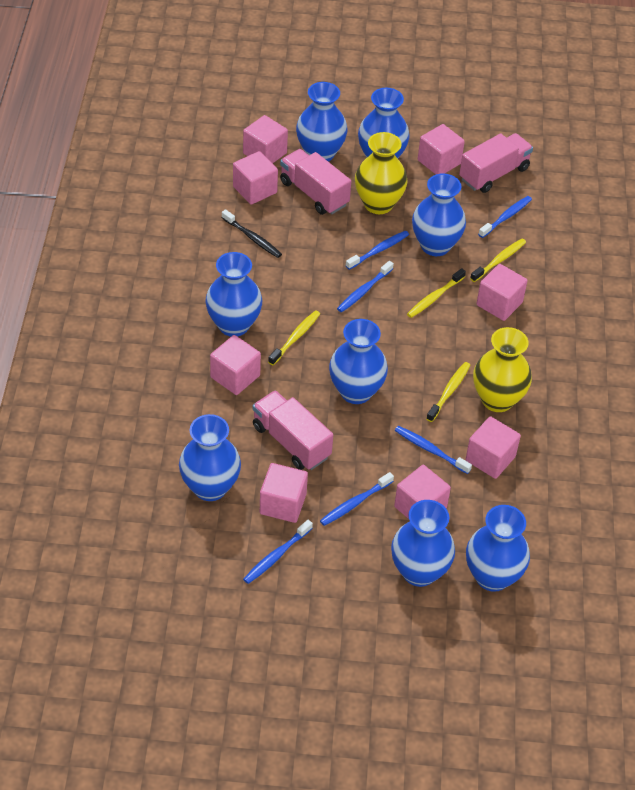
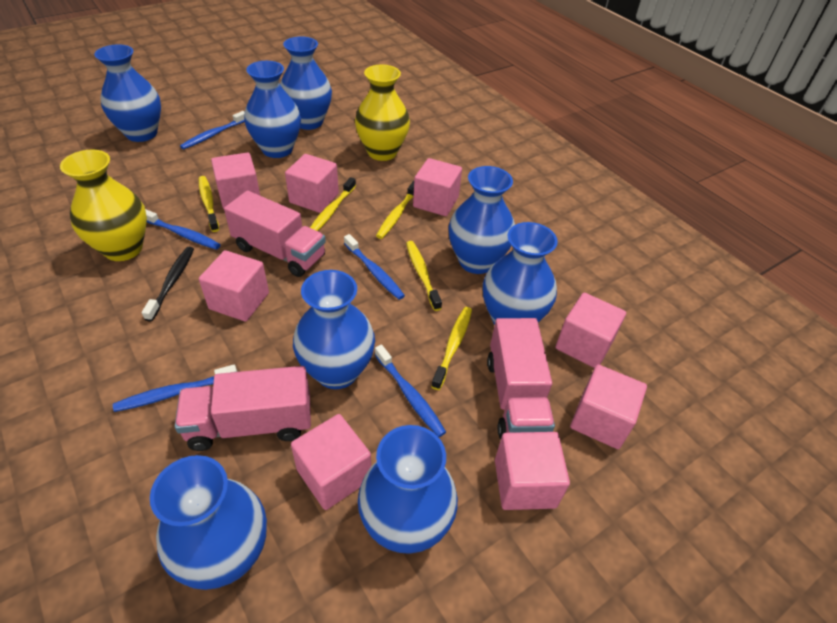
blue toothbrush: 6 -> 5
yellow toothbrush: 4 -> 5

